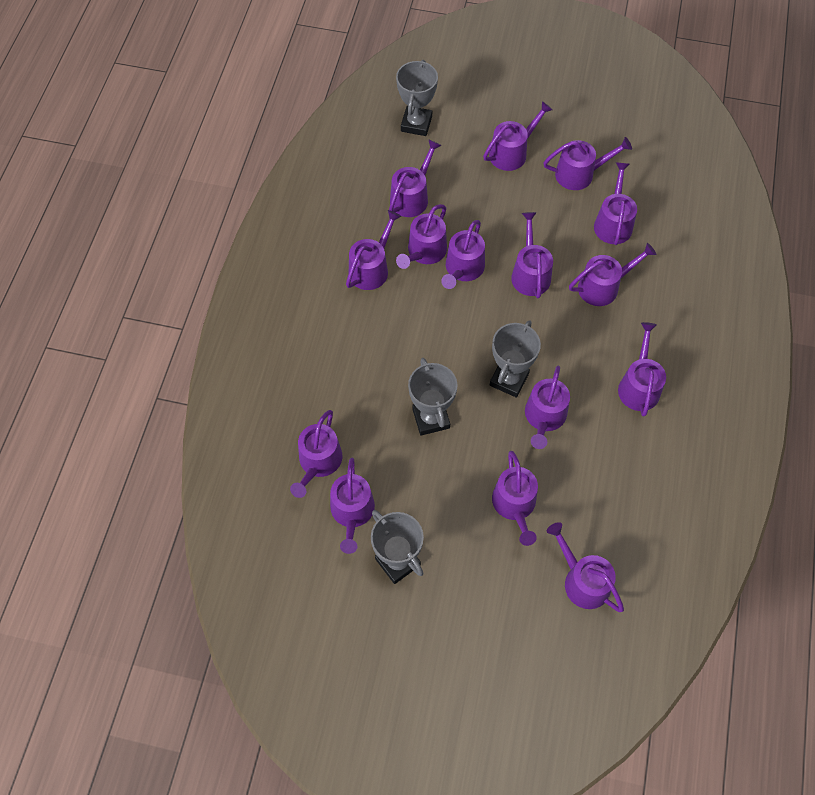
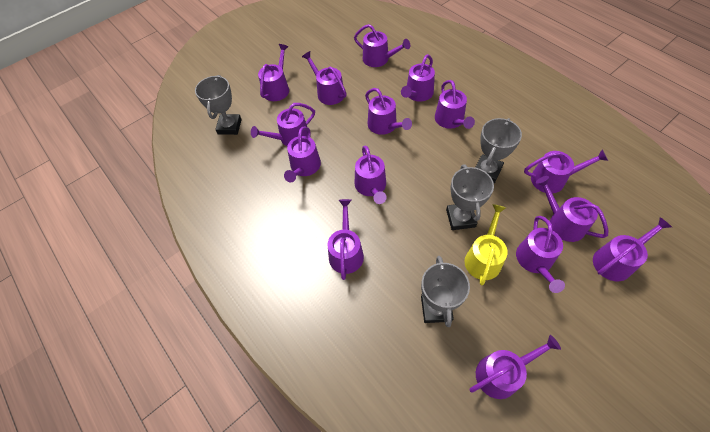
yellow watering can: 0 -> 1

